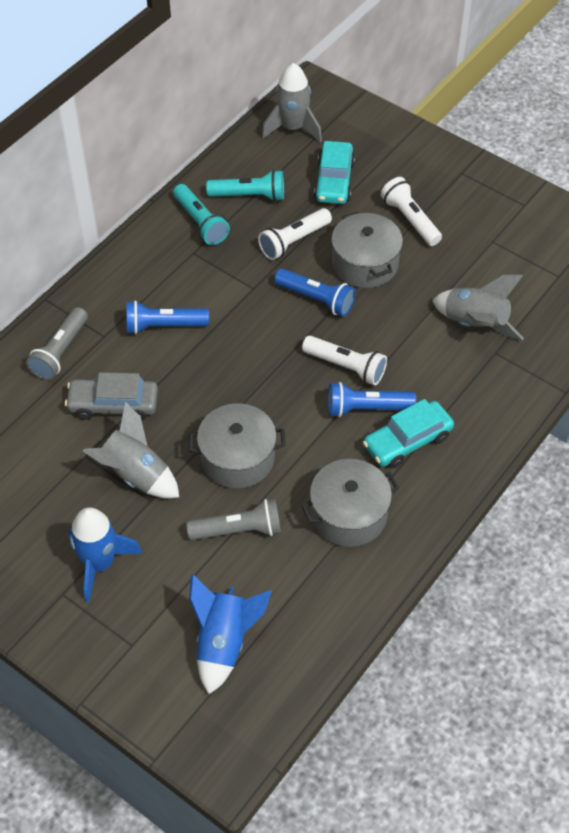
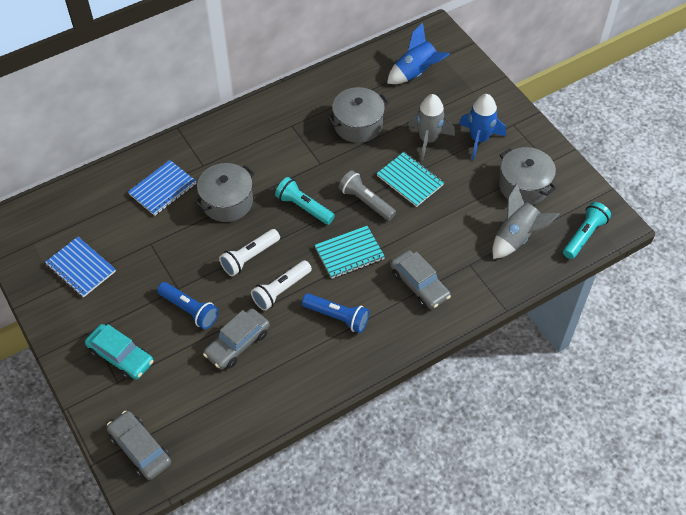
blue flashlight: 3 -> 2
blue notebook: 0 -> 2
grey car: 1 -> 3
grey flashlight: 2 -> 1
grey rocket: 3 -> 2
turquoise car: 2 -> 1
turquoise notebook: 0 -> 2
white flashlight: 3 -> 2

